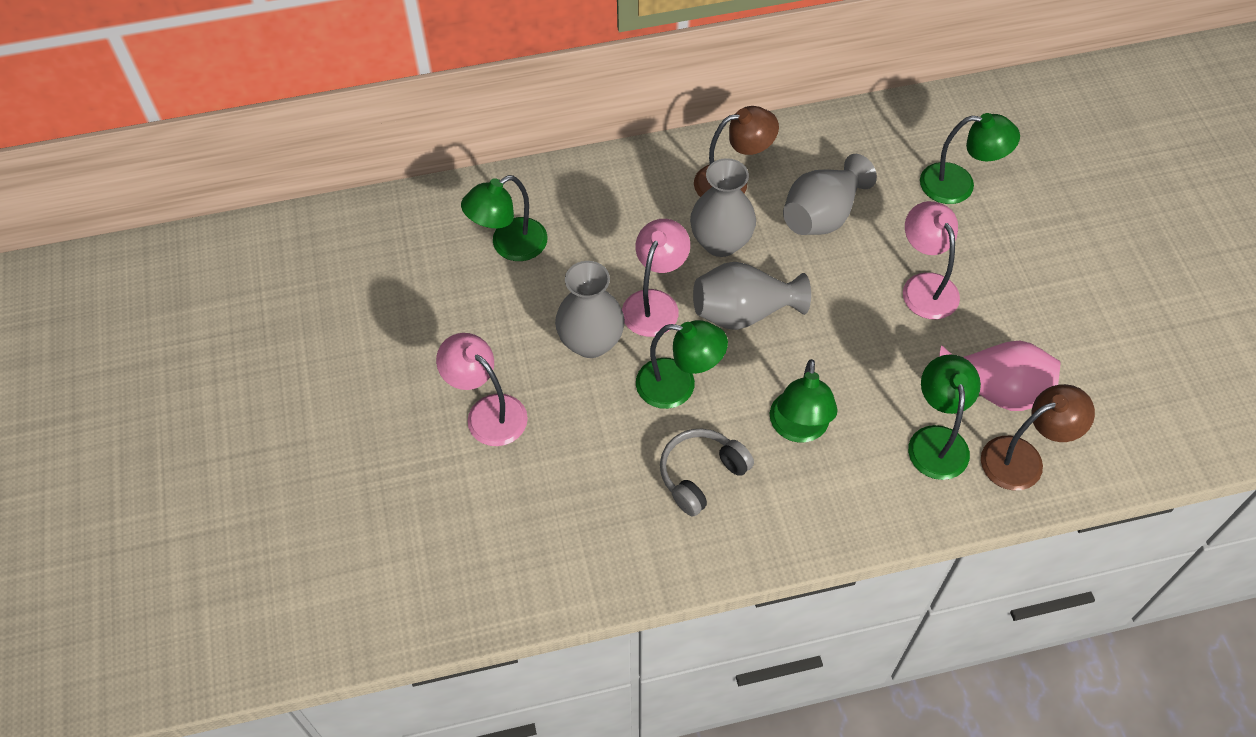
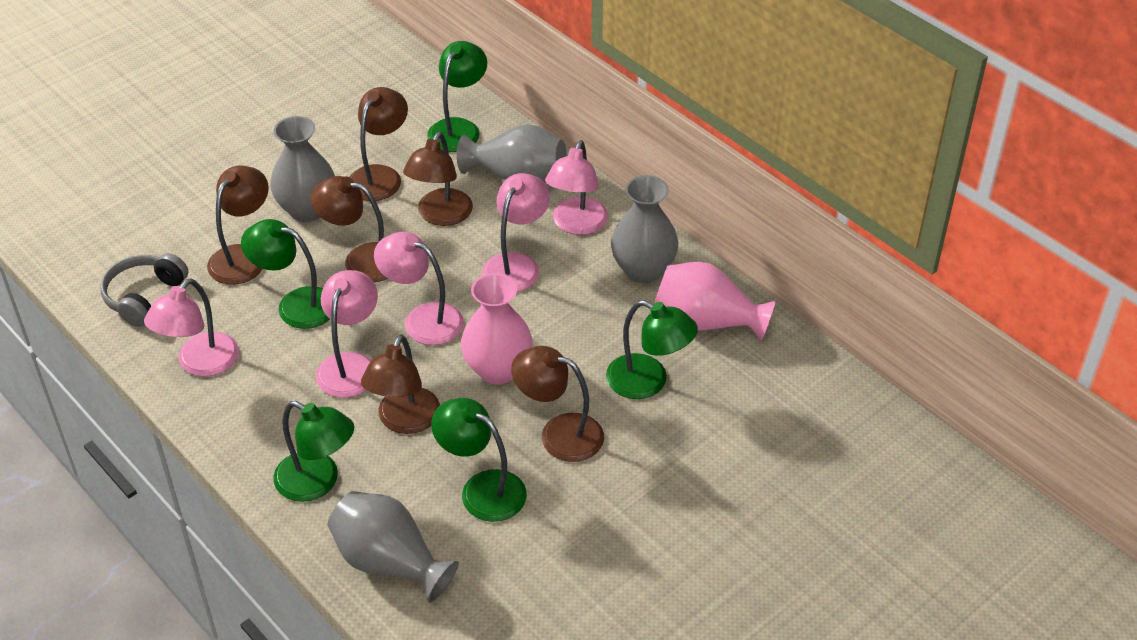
brown lamp: 2 -> 6
pink lamp: 3 -> 5
pink vase: 1 -> 2

